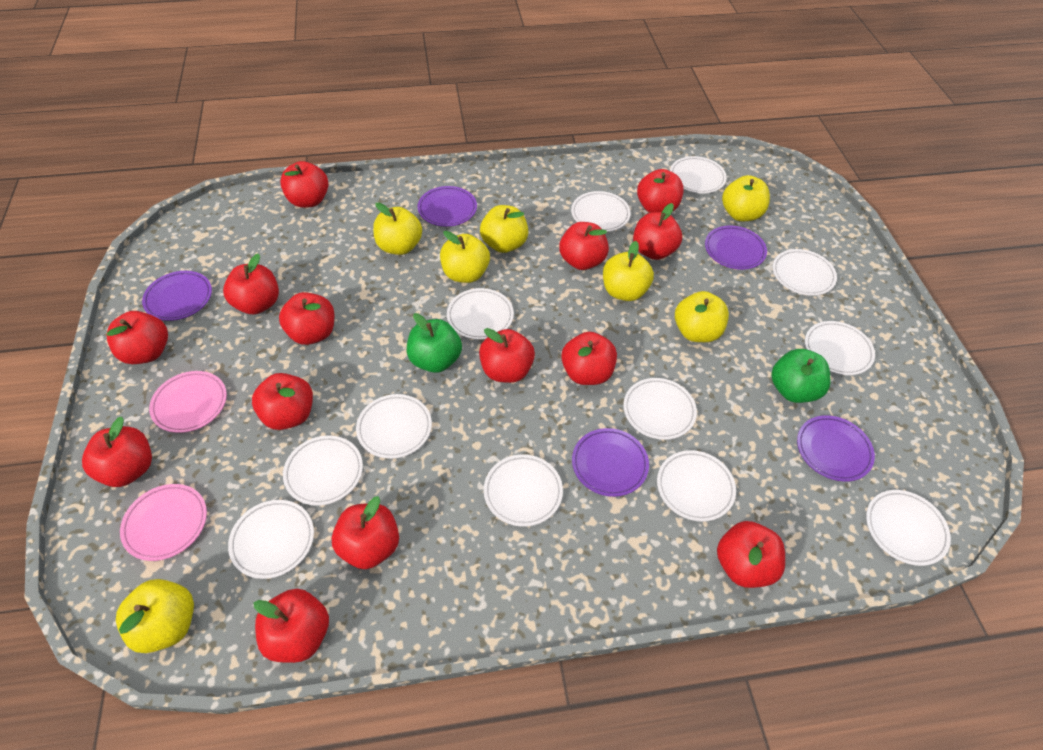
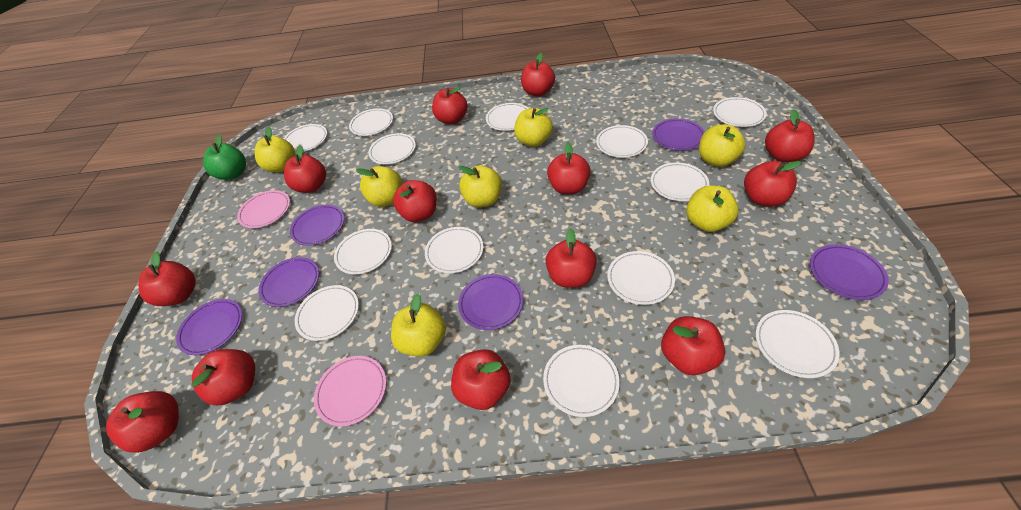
green apple: 2 -> 1
purple plate: 5 -> 6
red apple: 14 -> 13
white plate: 12 -> 13

